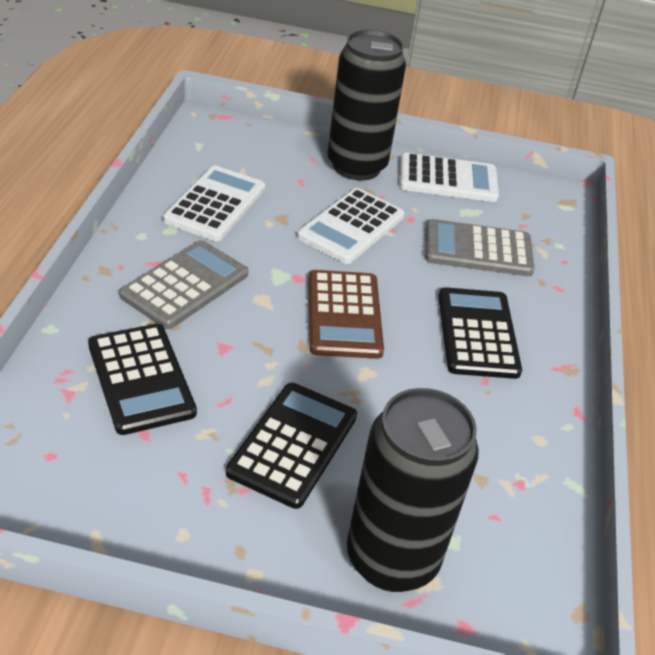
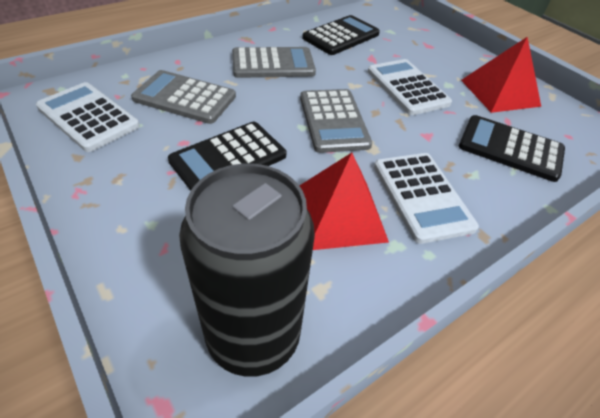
black can: 2 -> 1
brown calculator: 1 -> 0
grey calculator: 2 -> 3
red pyramid: 0 -> 2

